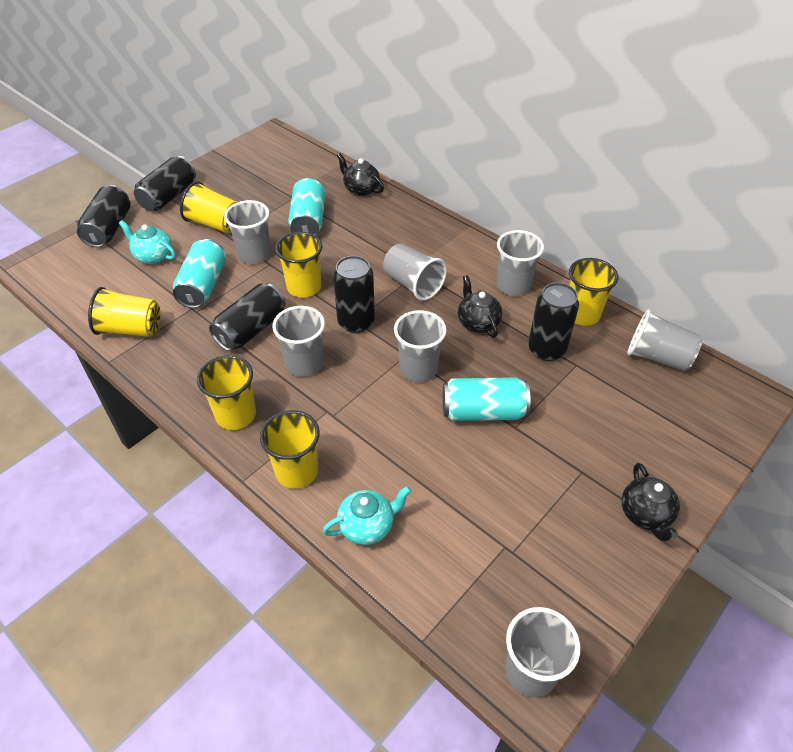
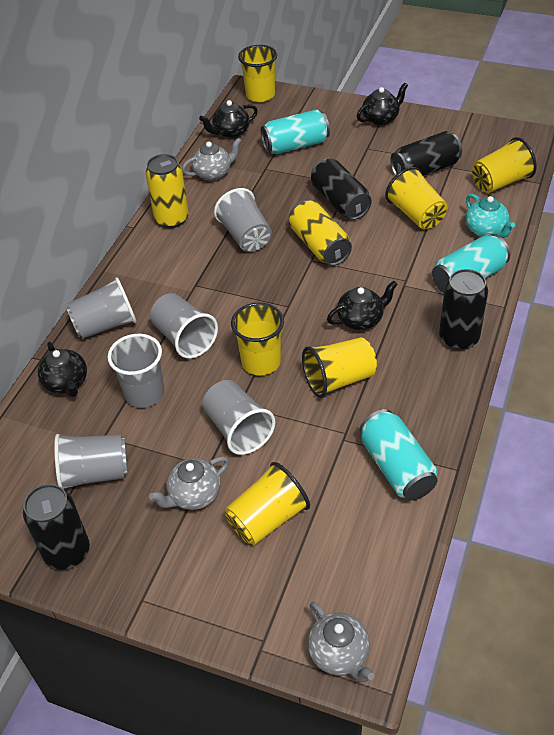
black can: 5 -> 4
black teapot: 3 -> 4
grey cup: 7 -> 6
grey teapot: 0 -> 3
turquoise teapot: 2 -> 1
yellow can: 0 -> 2

